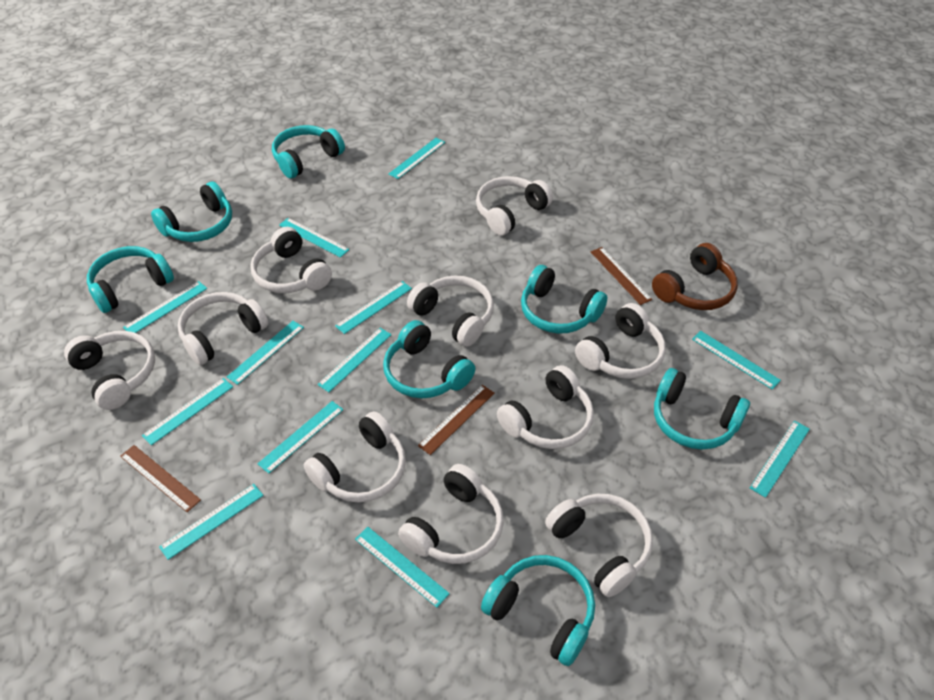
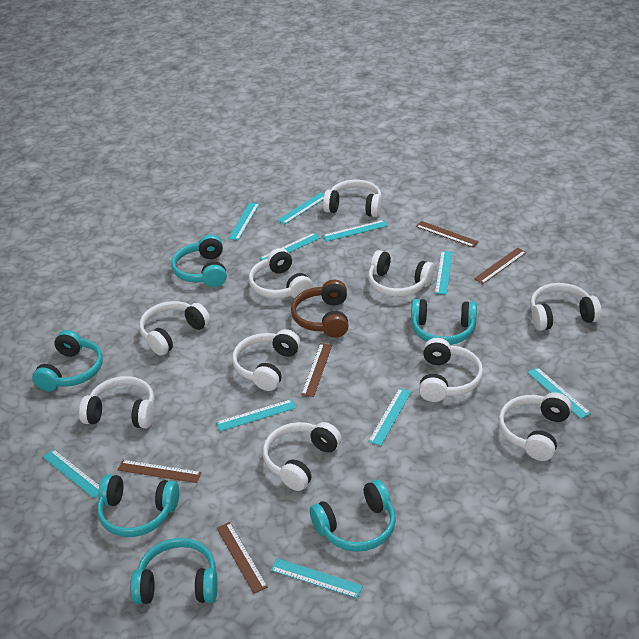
brown ruler: 3 -> 5
turquoise headphones: 7 -> 6
turquoise ruler: 12 -> 10

